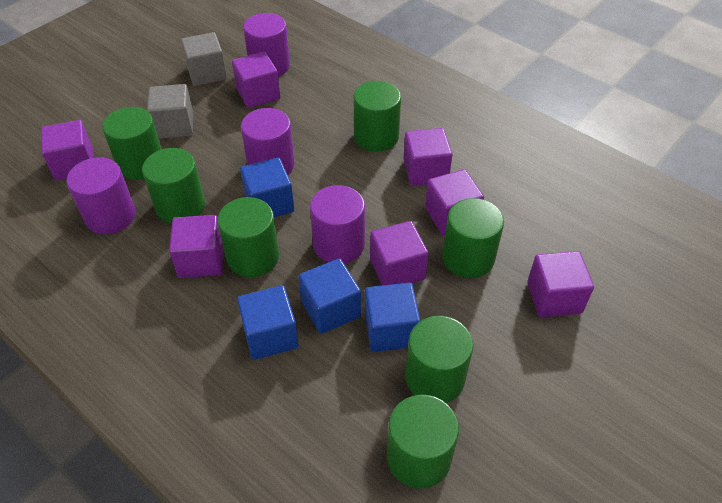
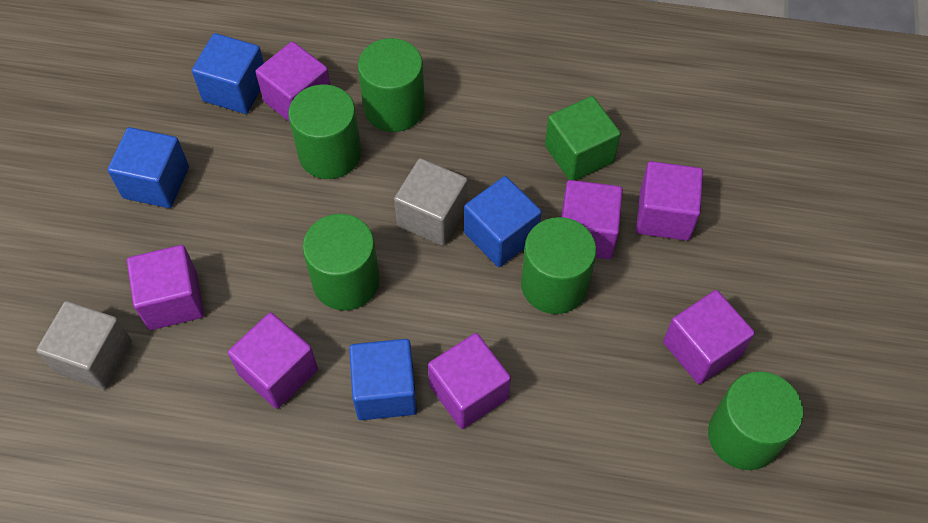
green cube: 0 -> 1
green cylinder: 7 -> 5
purple cylinder: 4 -> 0

